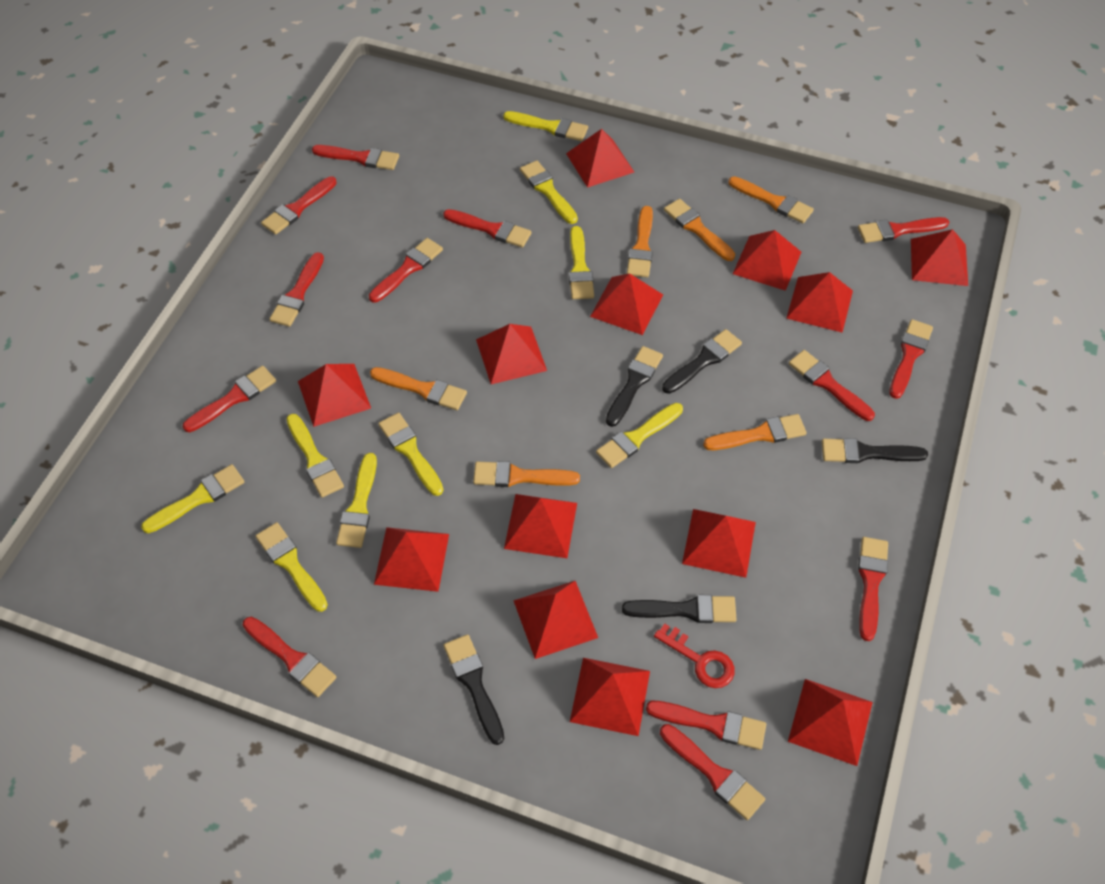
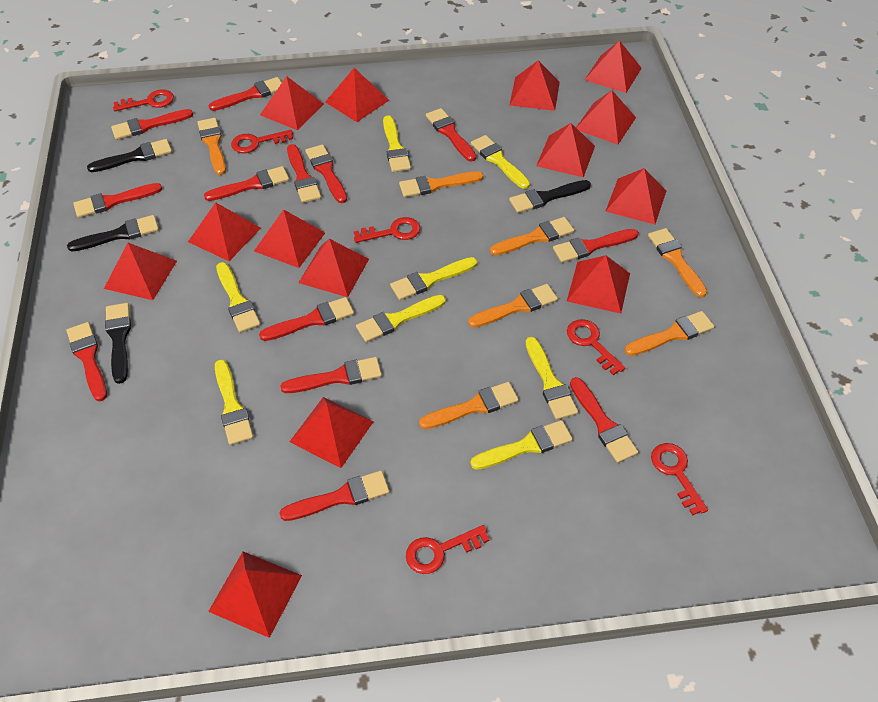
black brush: 5 -> 4
orange brush: 6 -> 7
red key: 1 -> 6
red pyramid: 13 -> 14
yellow brush: 9 -> 8

